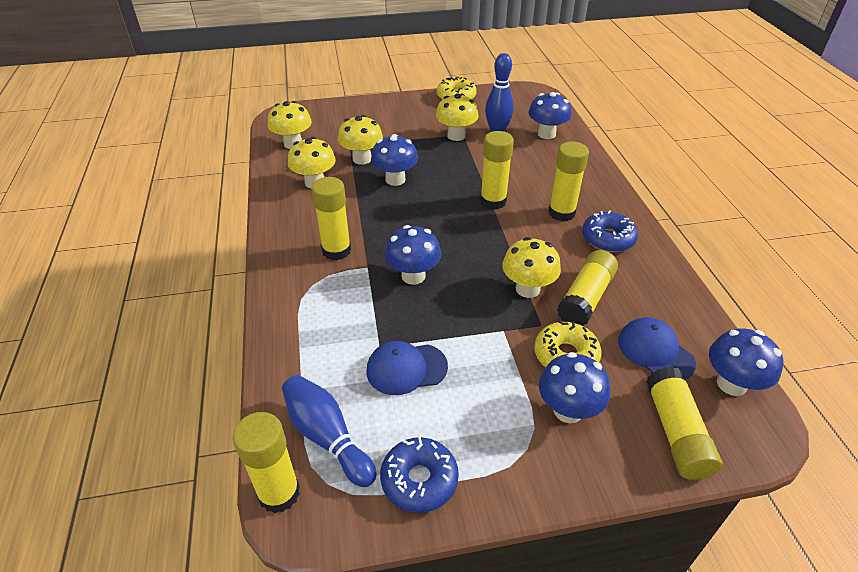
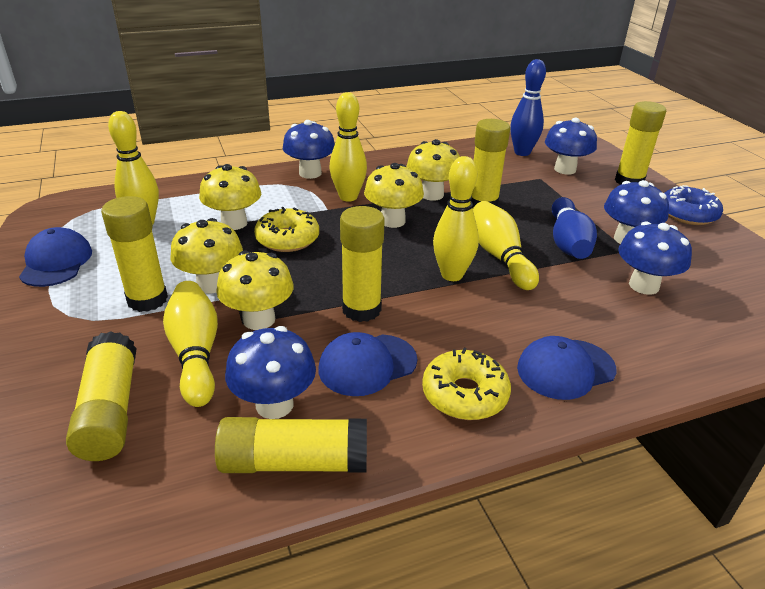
blue cap: 2 -> 3
blue donut: 2 -> 1
yellow bowling pin: 0 -> 5

